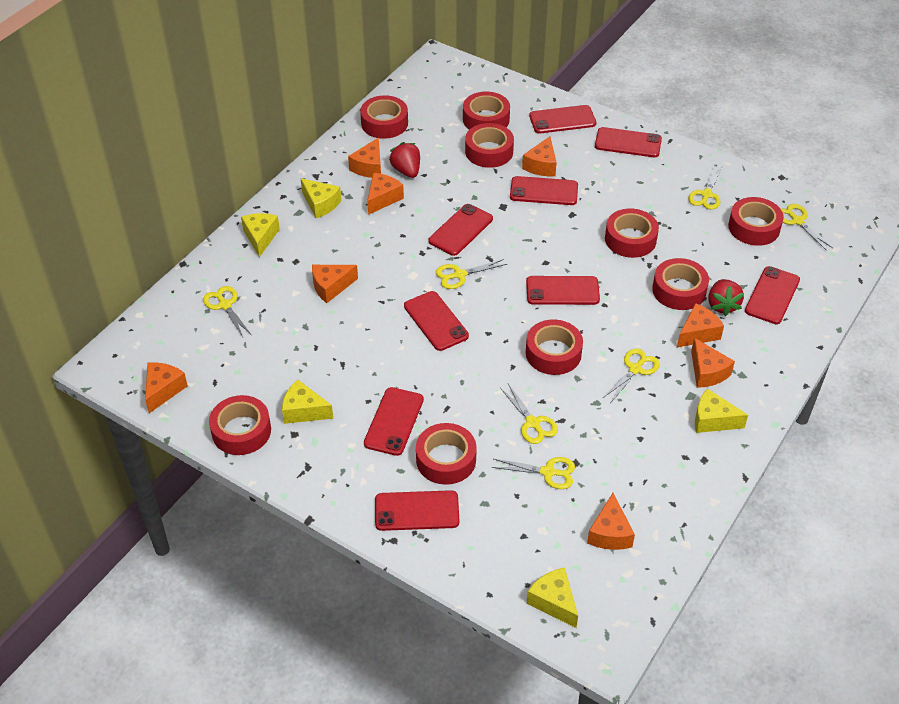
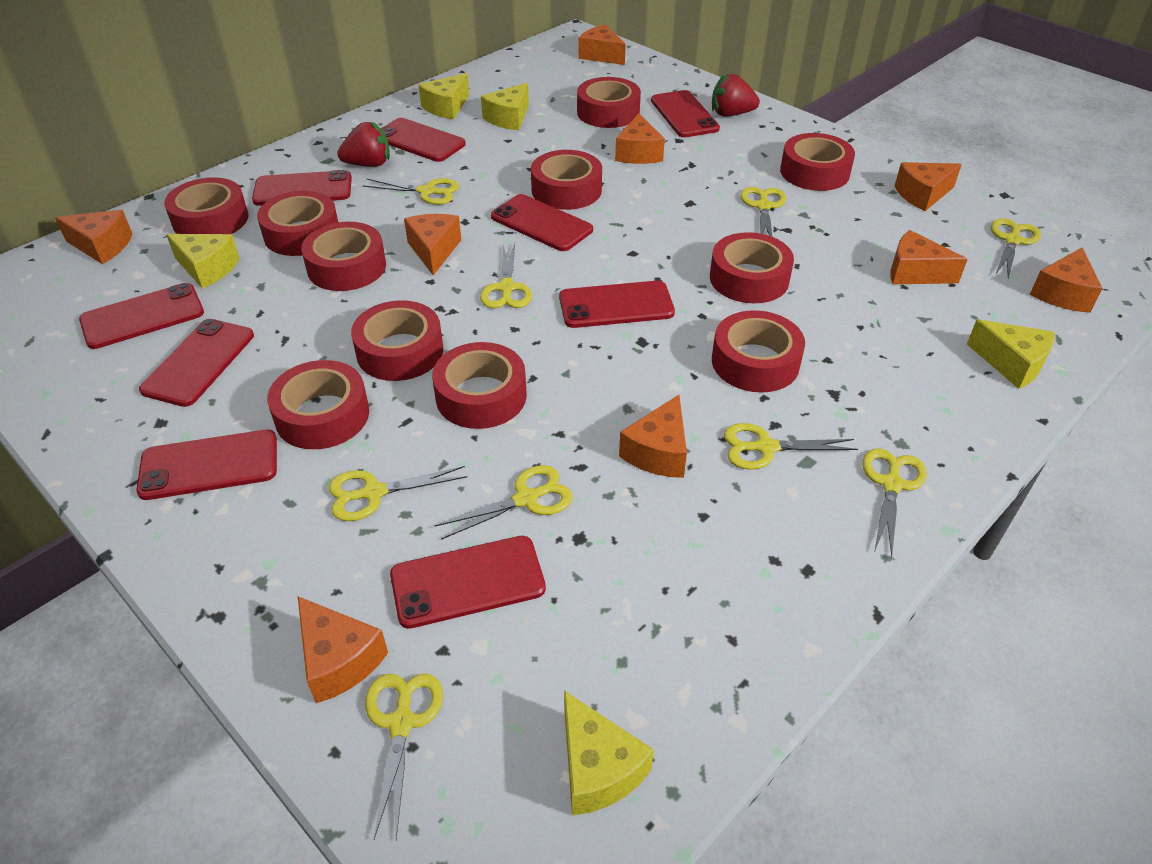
orange cheese: 8 -> 9
red tape: 9 -> 11
yellow scissors: 7 -> 9

